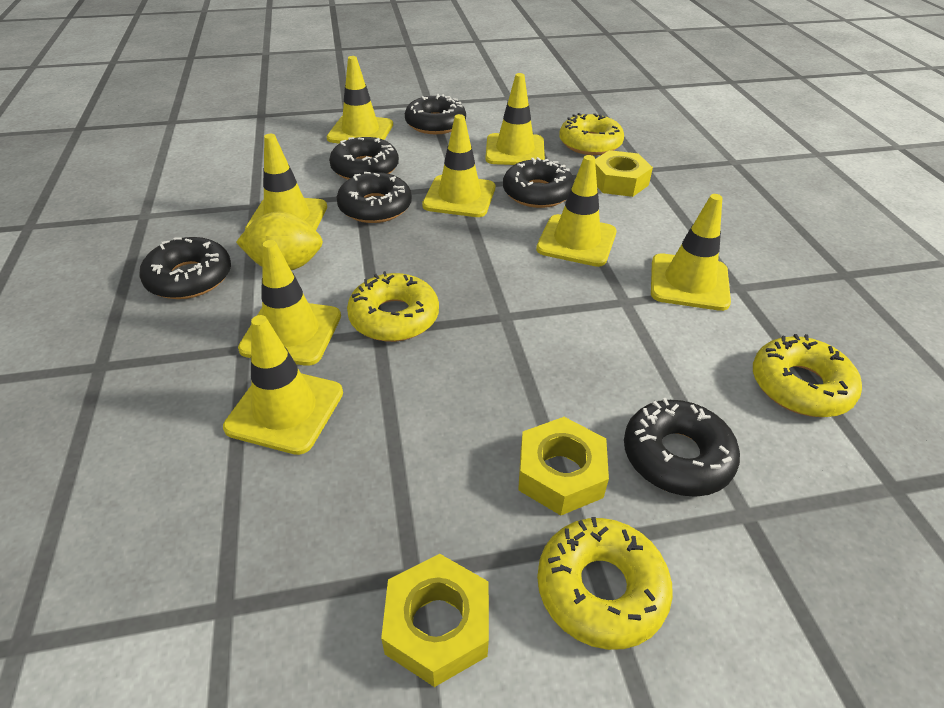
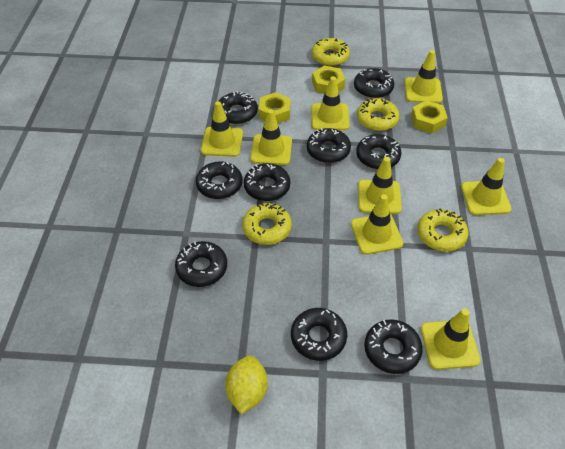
black donut: 6 -> 9

